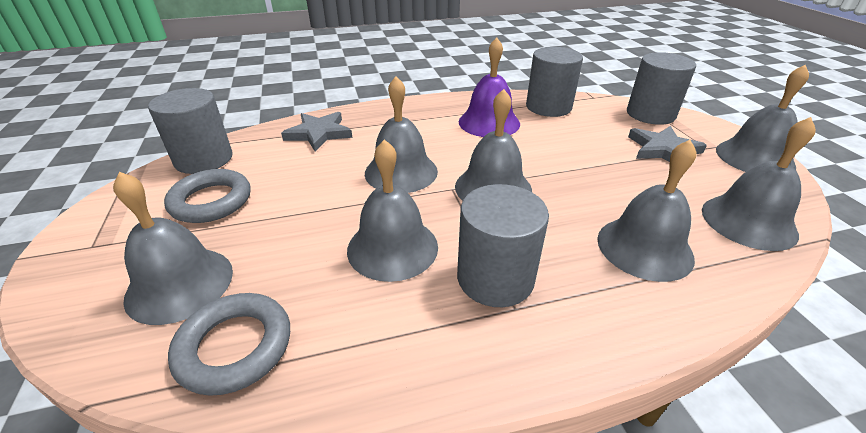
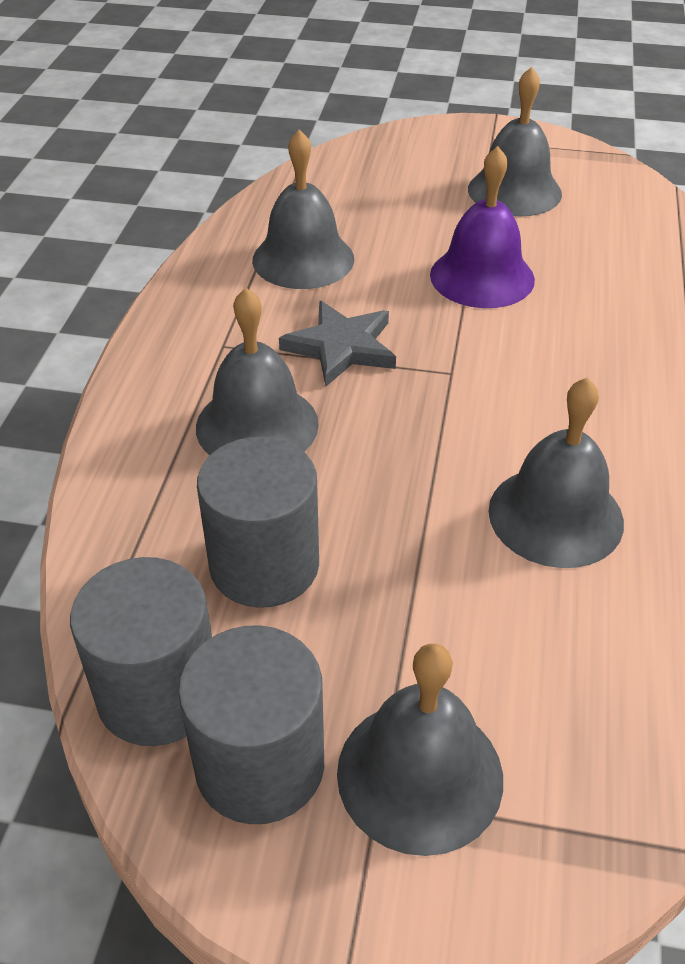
grey bell: 7 -> 5
grey cylinder: 4 -> 3
grey ring: 2 -> 0
grey star: 2 -> 1

